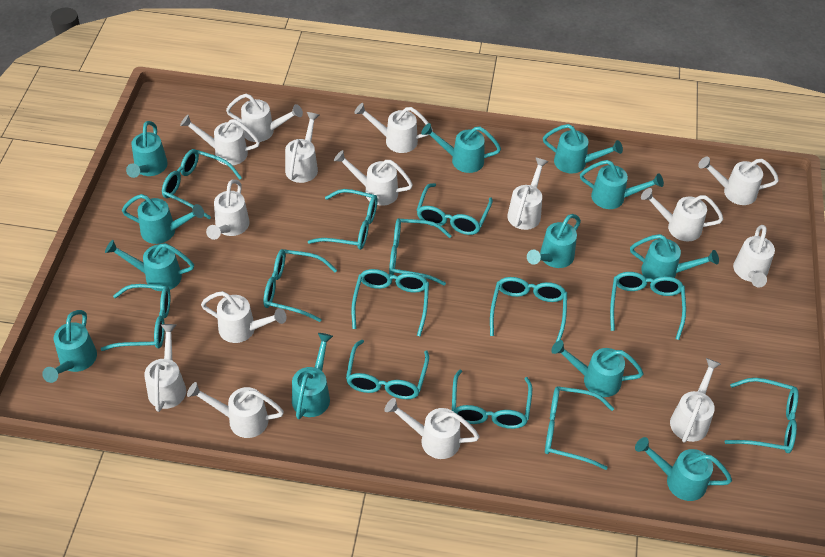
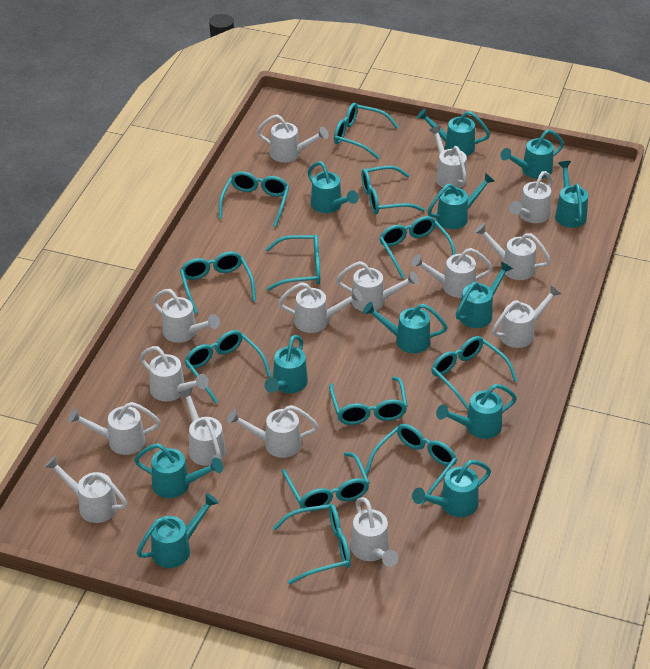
turquoise glasses: 13 -> 12

